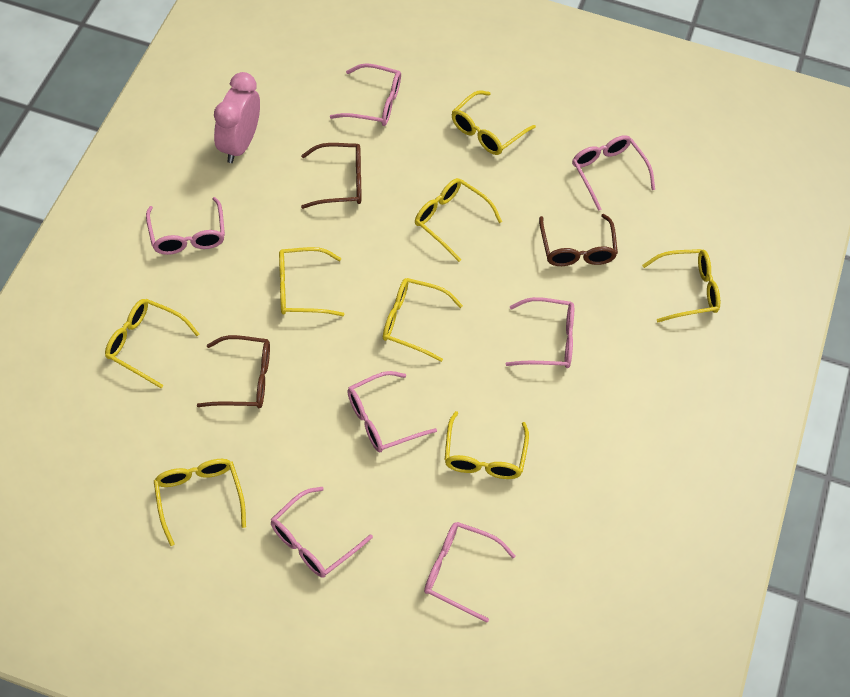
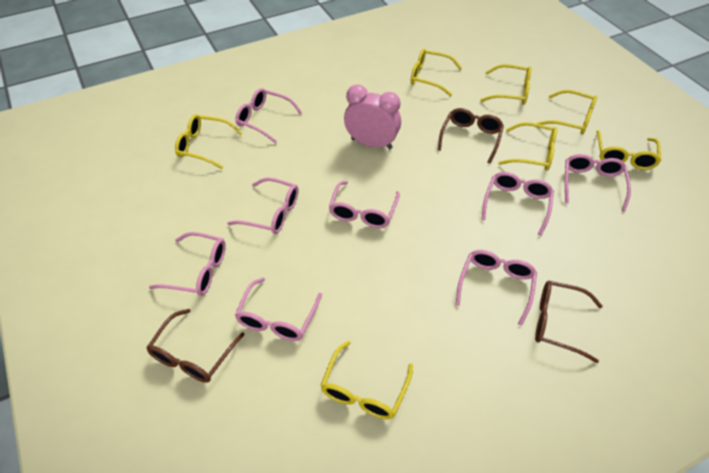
pink glasses: 7 -> 8
yellow glasses: 8 -> 7

